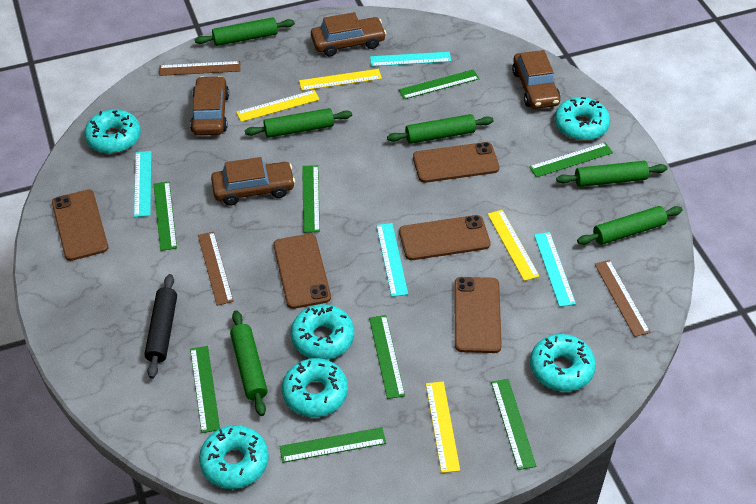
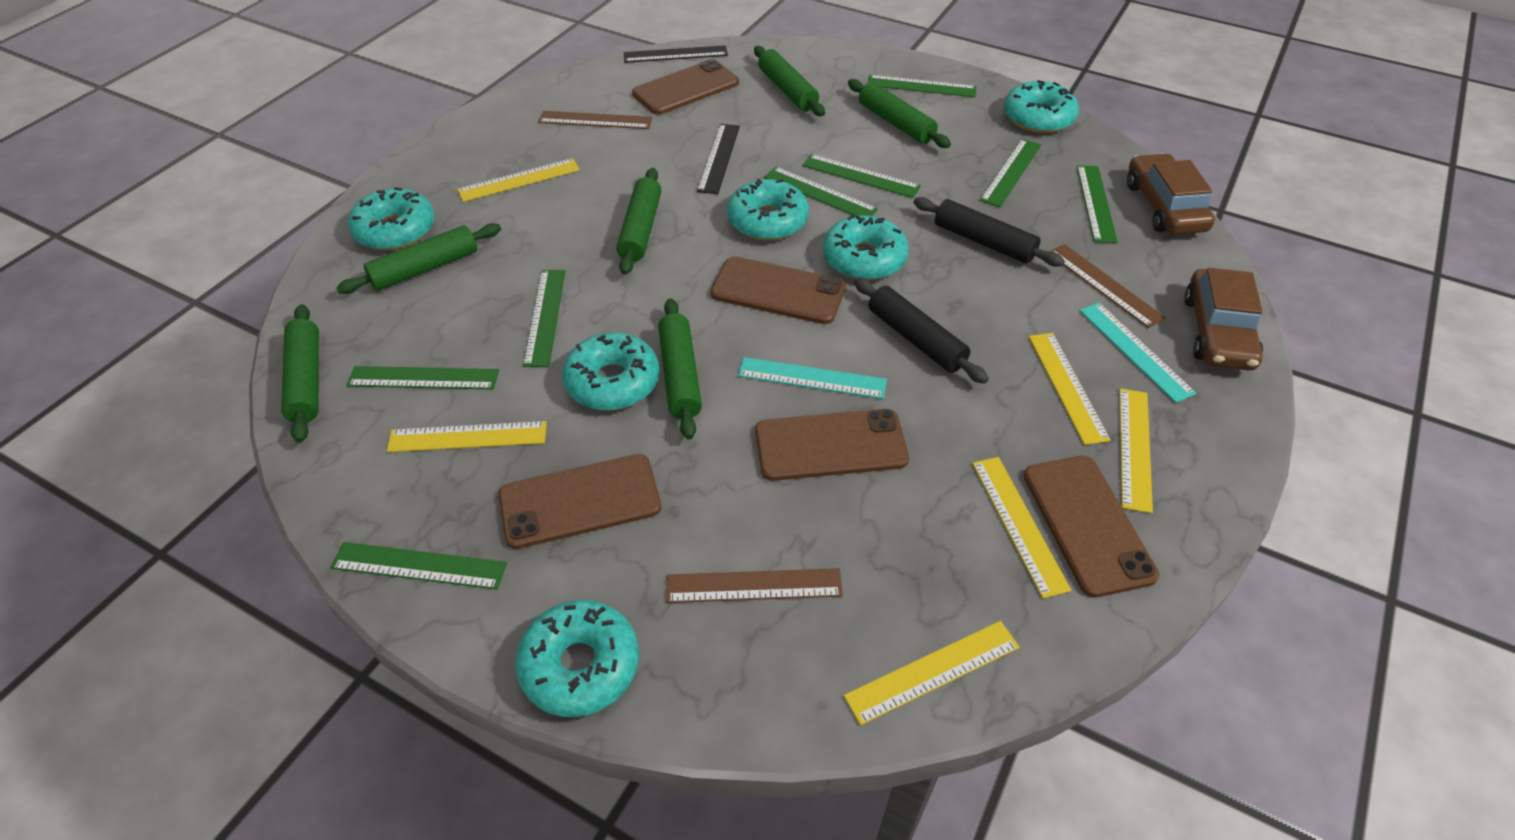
black rolling pin: 1 -> 2
black ruler: 0 -> 2
brown car: 4 -> 2
turquoise ruler: 4 -> 2
yellow ruler: 4 -> 6

